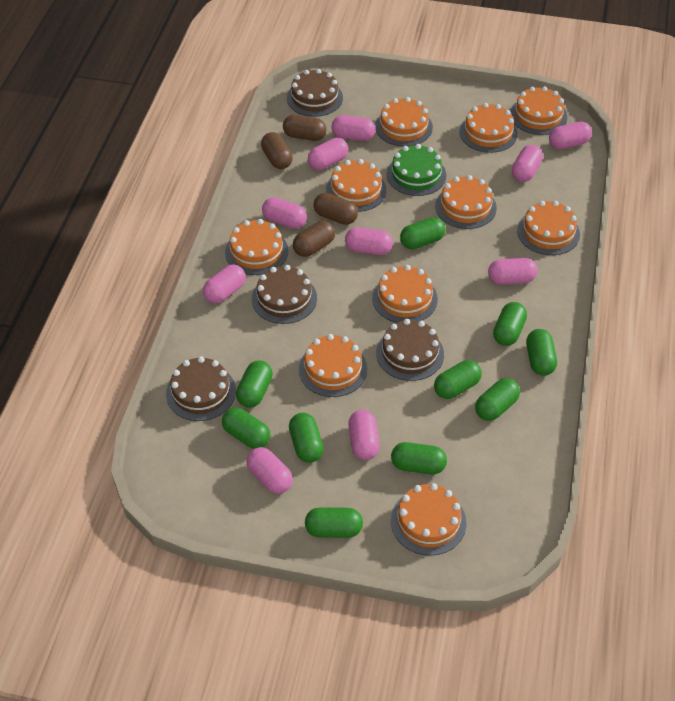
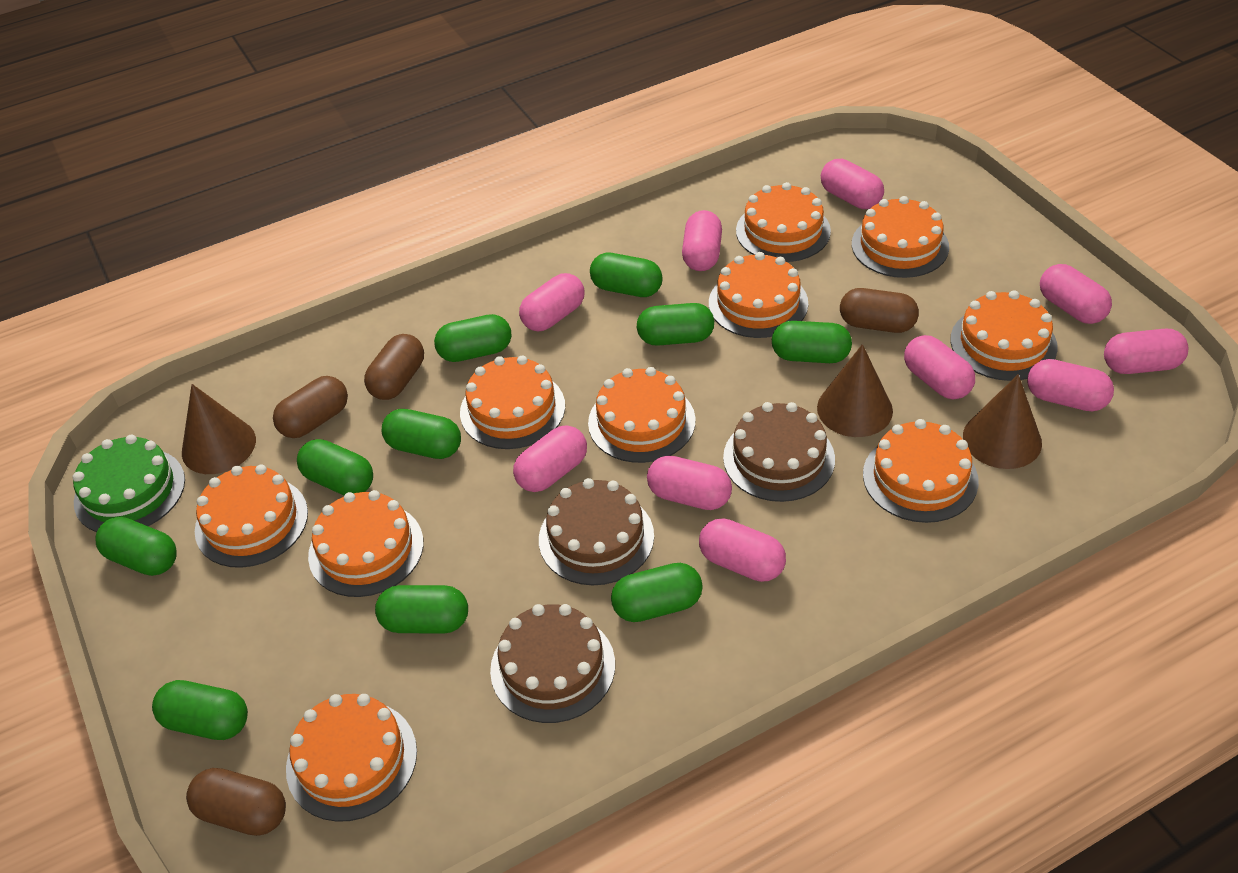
brown cake: 4 -> 3
brown cone: 0 -> 3

